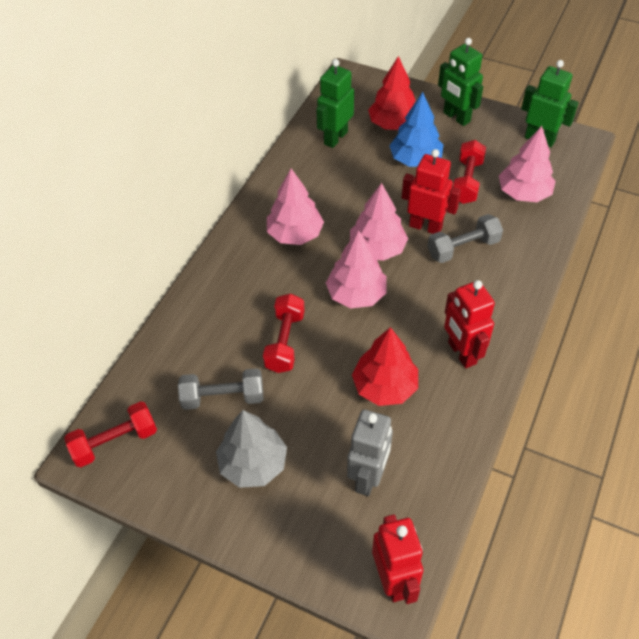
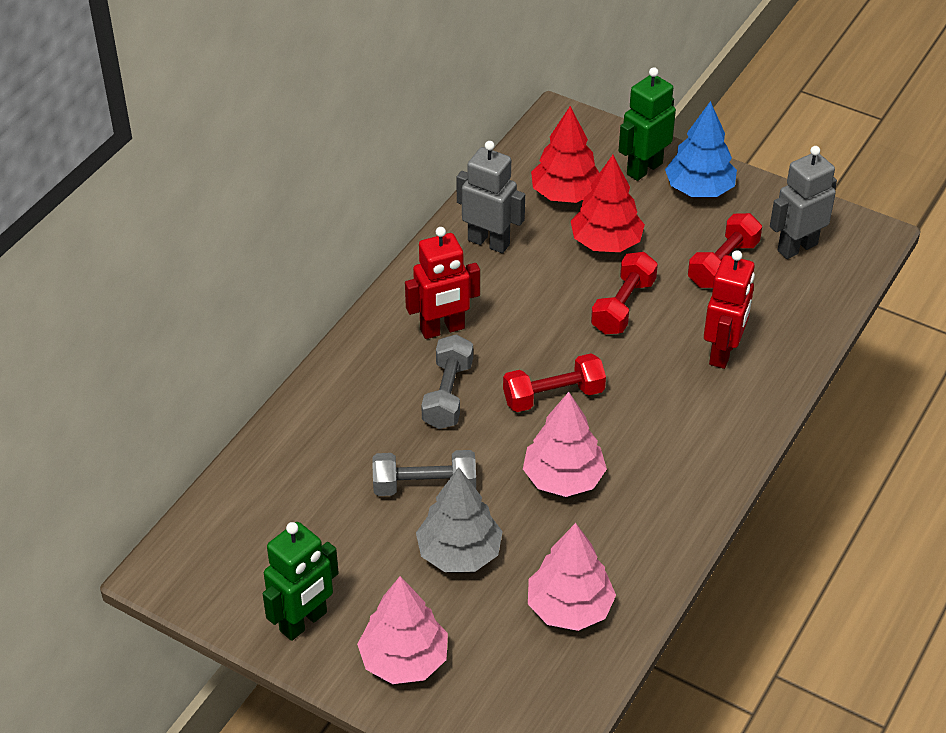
green robot: 3 -> 2
grey robot: 1 -> 2
pink tree: 4 -> 3
red robot: 3 -> 2

